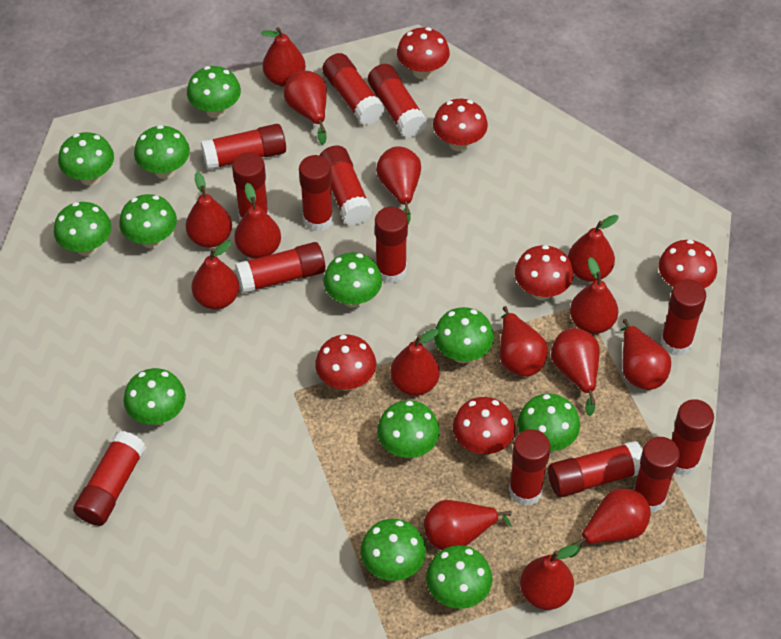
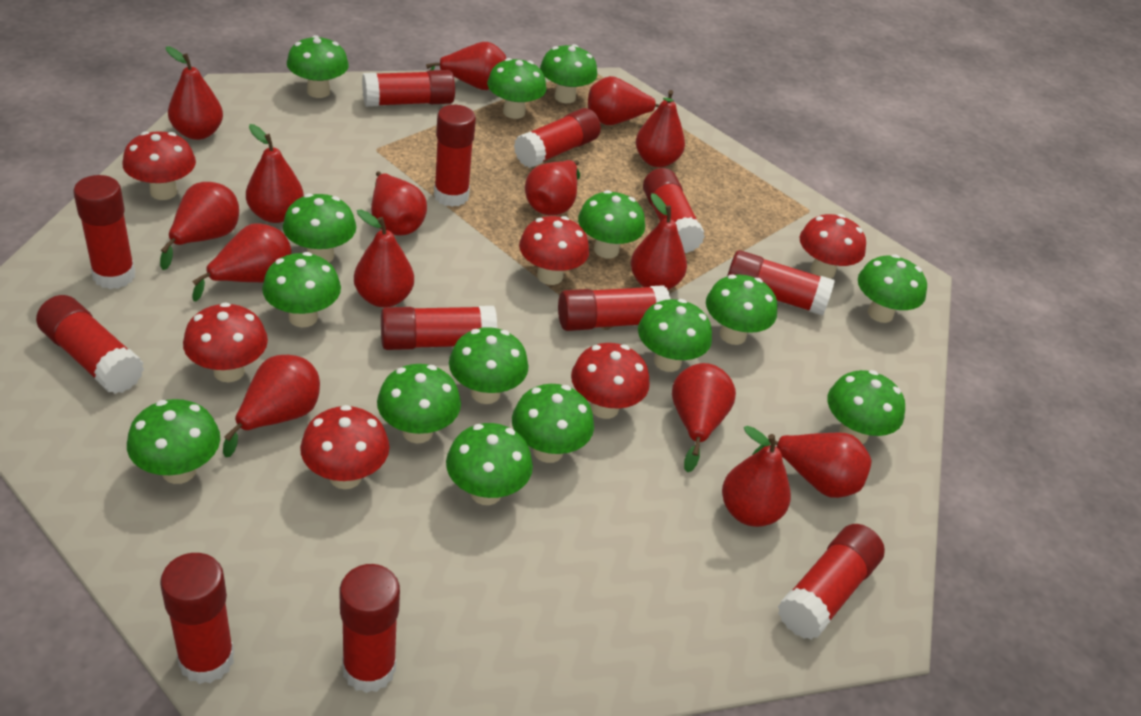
green mushroom: 12 -> 15
red glue stick: 14 -> 12

